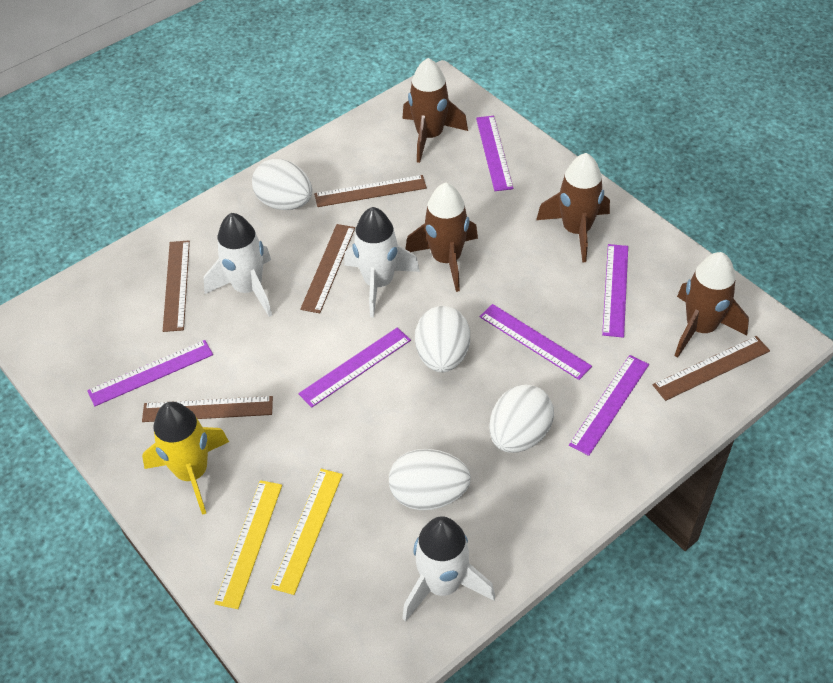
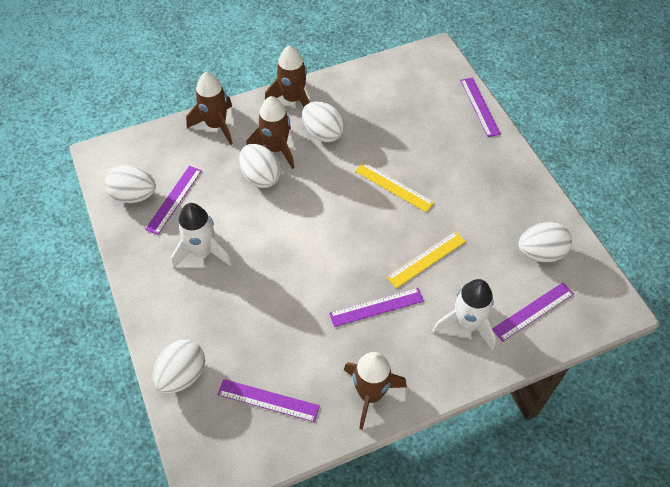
brown ruler: 5 -> 0
purple ruler: 6 -> 5
white egg: 4 -> 5
white rocket: 3 -> 2
yellow rocket: 1 -> 0

